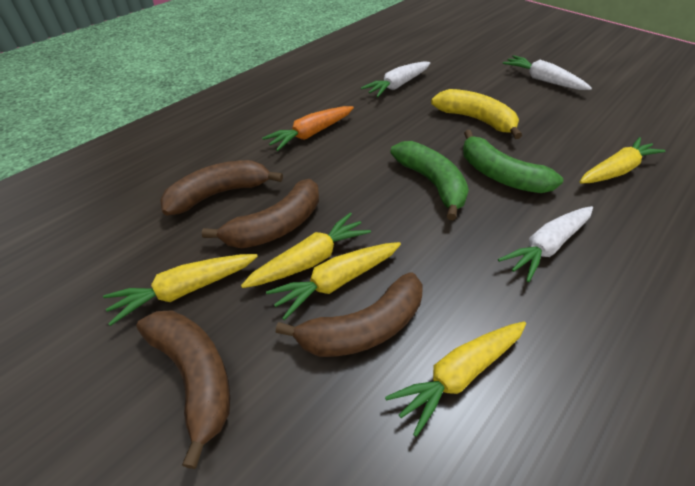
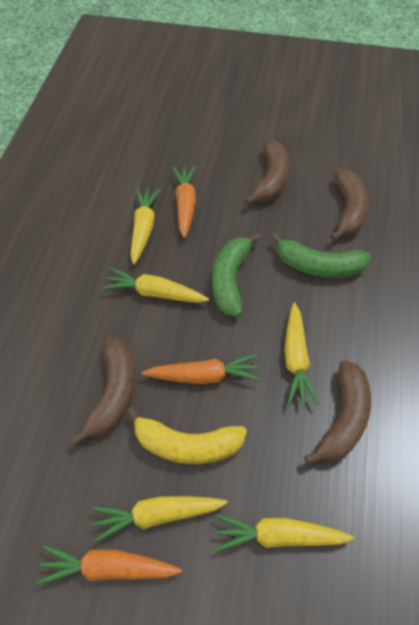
orange carrot: 1 -> 3
white carrot: 3 -> 0

